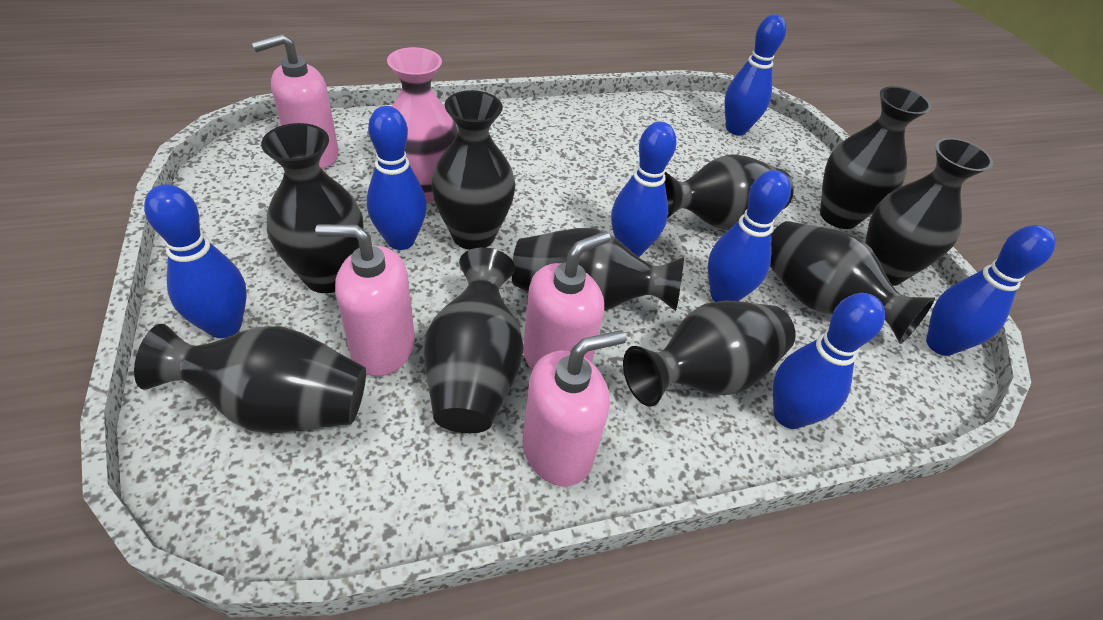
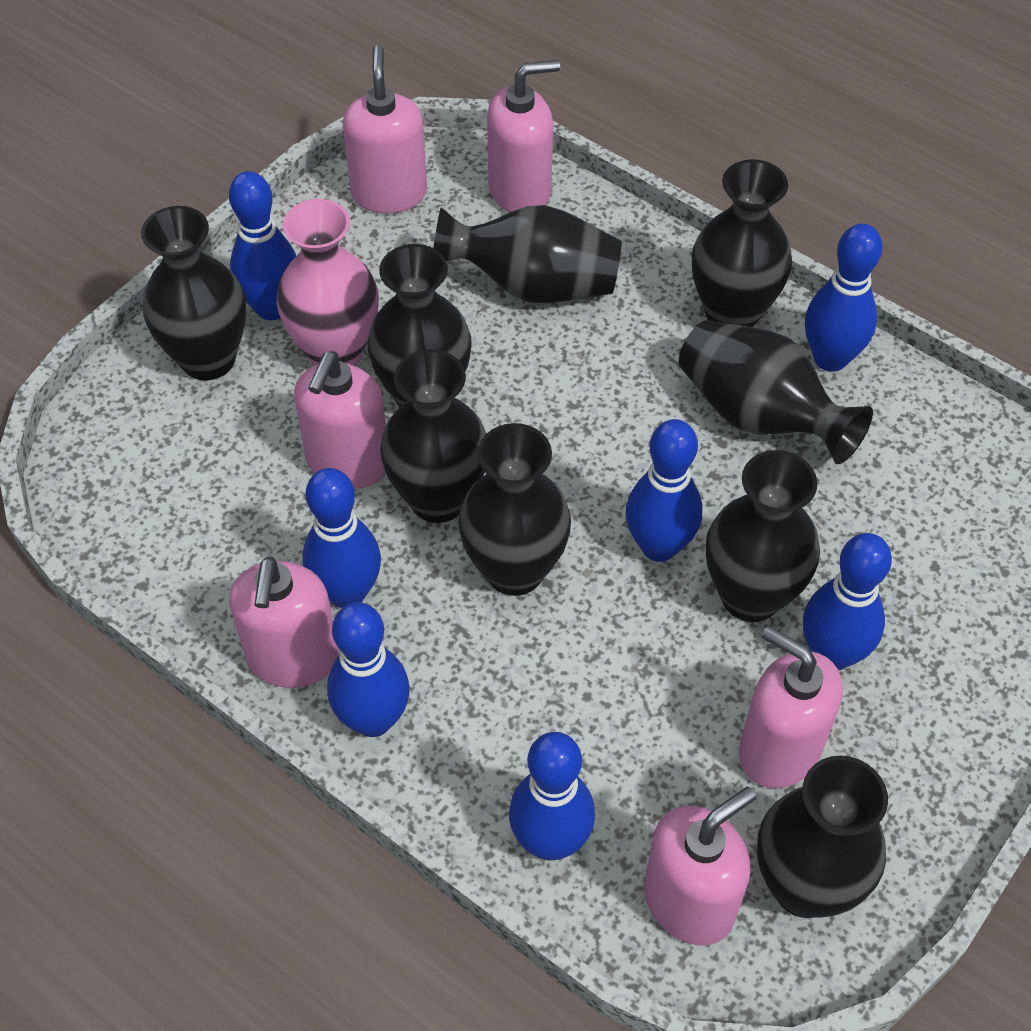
black vase: 10 -> 9
pink soap dispenser: 4 -> 6

